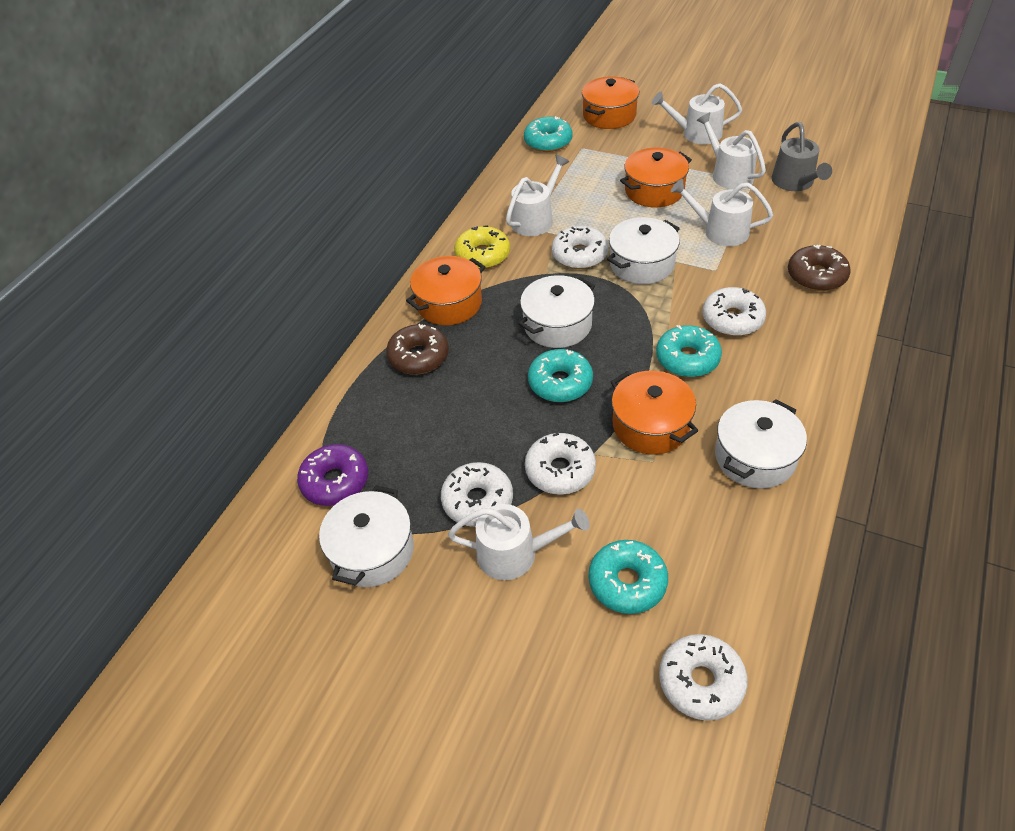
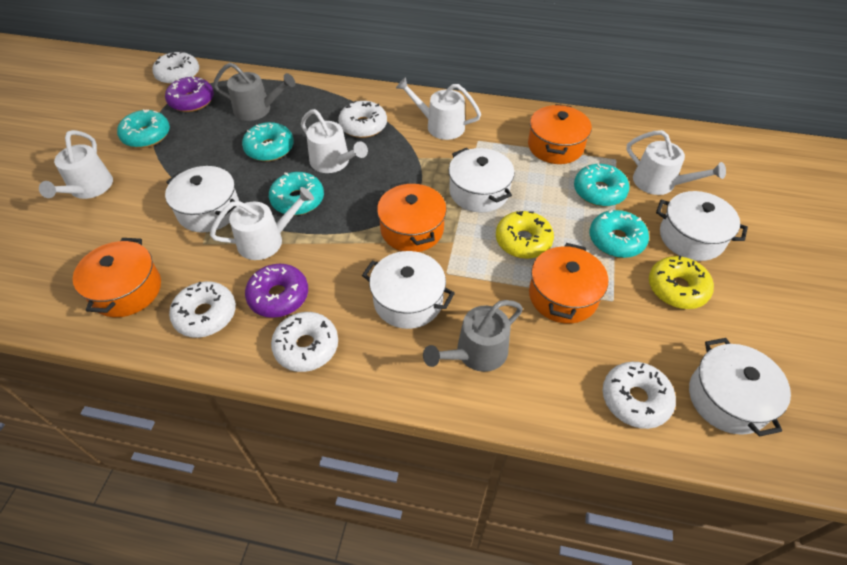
brown donut: 2 -> 0
grey watering can: 1 -> 2
purple donut: 1 -> 2
turquoise donut: 4 -> 5
white pot: 4 -> 5
yellow donut: 1 -> 2

